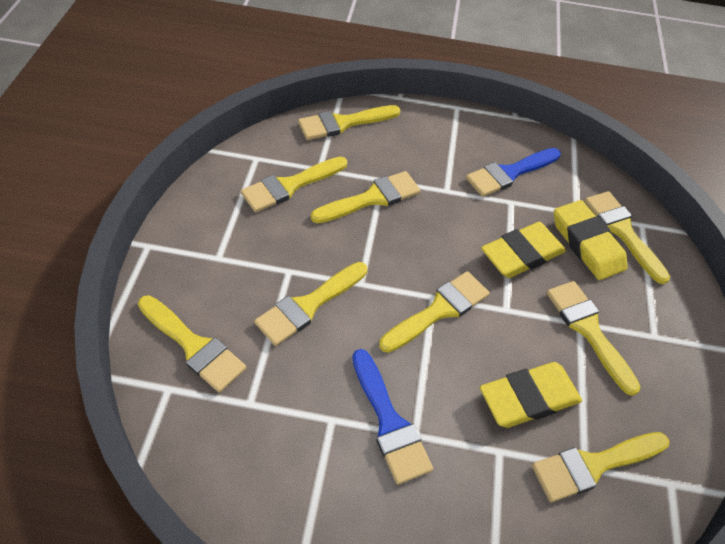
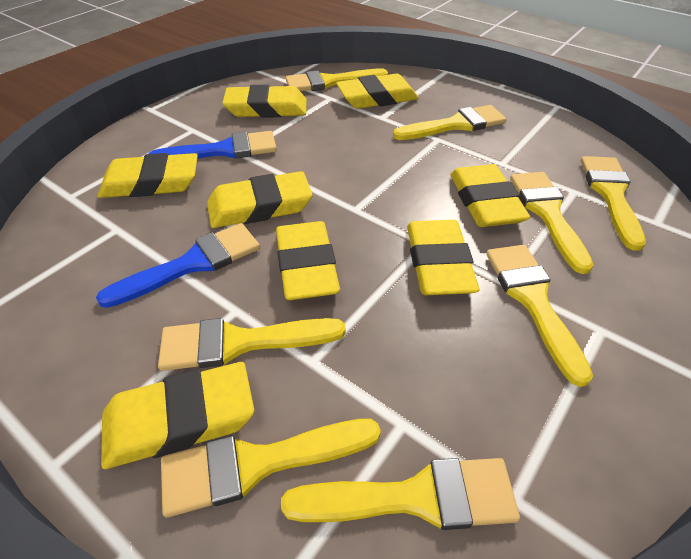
yellow brush: 9 -> 8
yellow eraser: 3 -> 8

